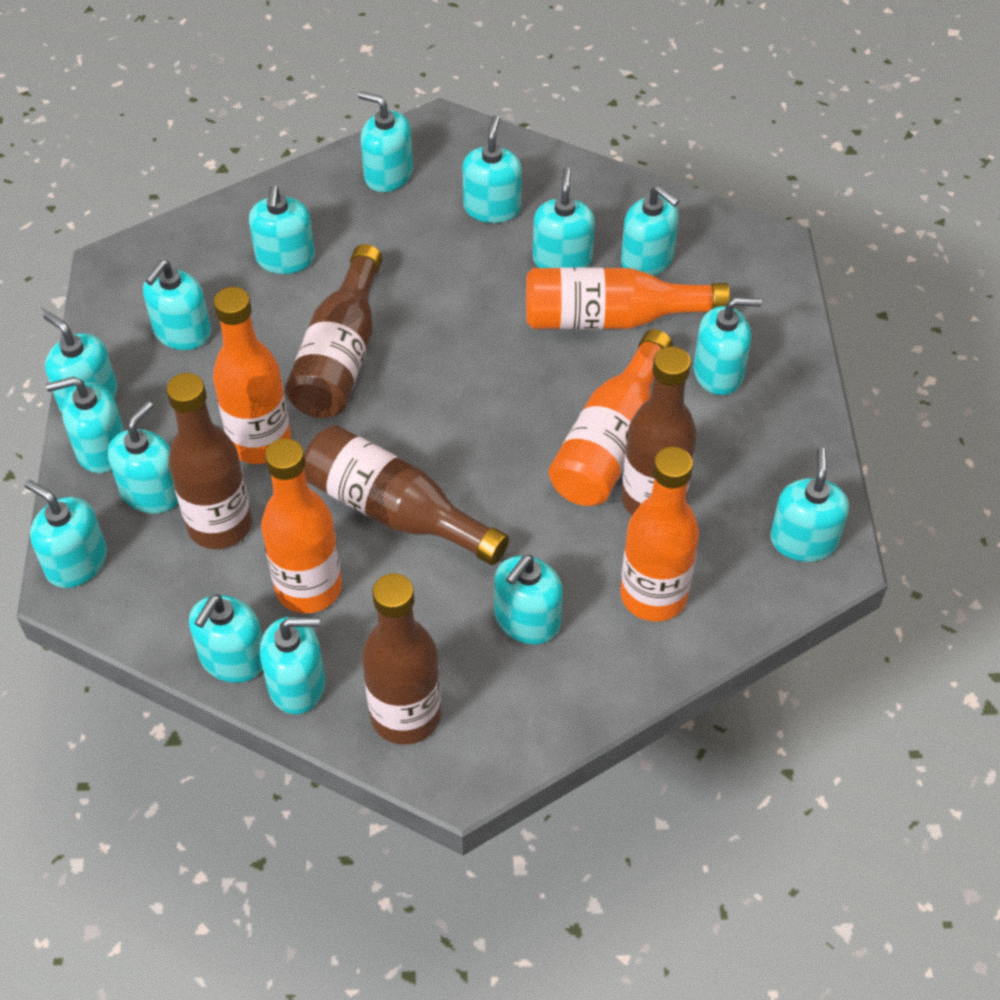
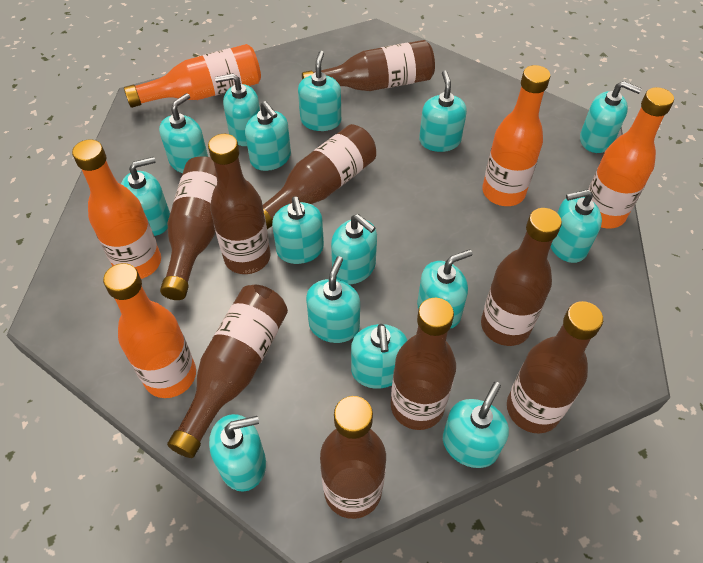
brown bottle: 5 -> 9

